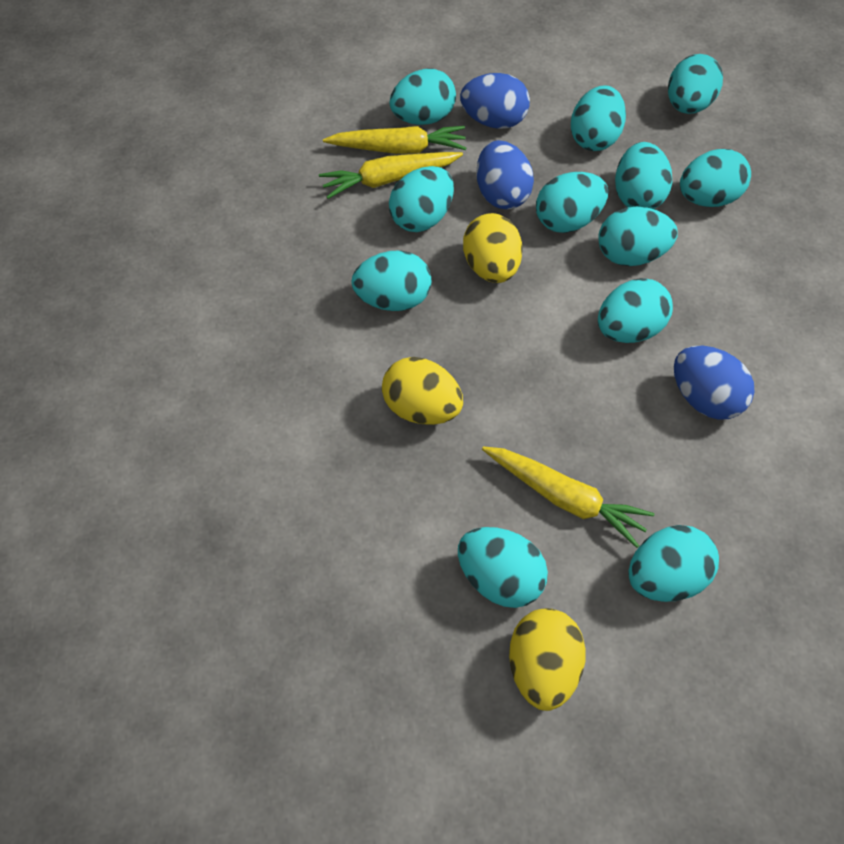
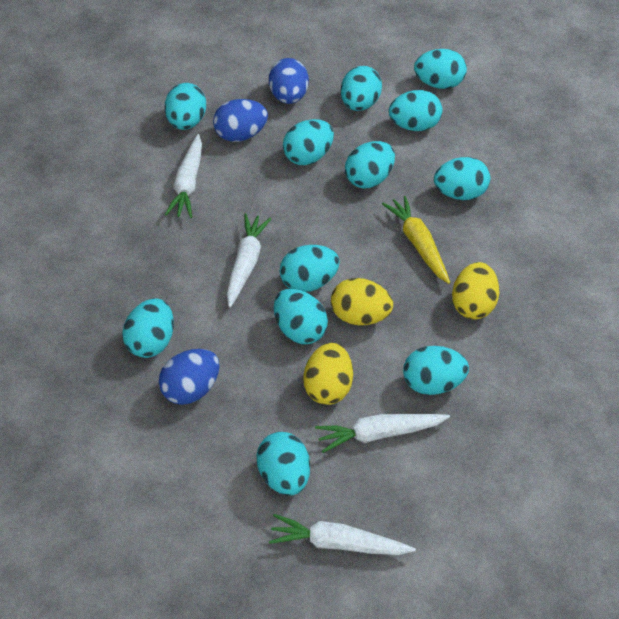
white carrot: 0 -> 4
yellow carrot: 3 -> 1

